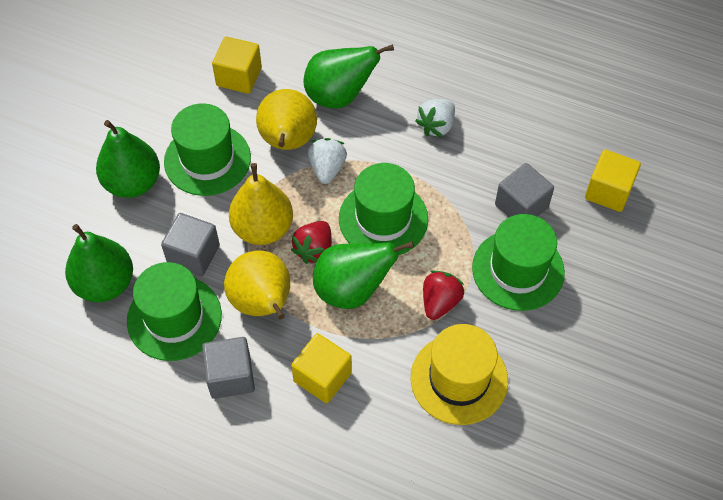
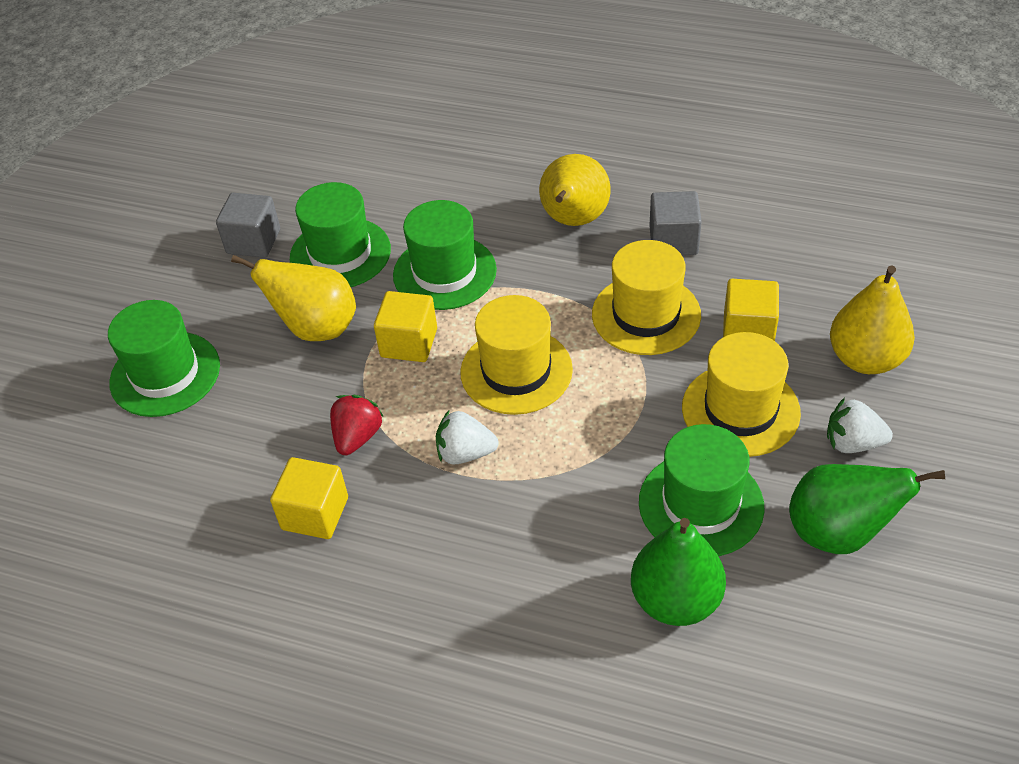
green pear: 4 -> 2
grey cube: 3 -> 2
red strawberry: 2 -> 1
yellow hat: 1 -> 3

